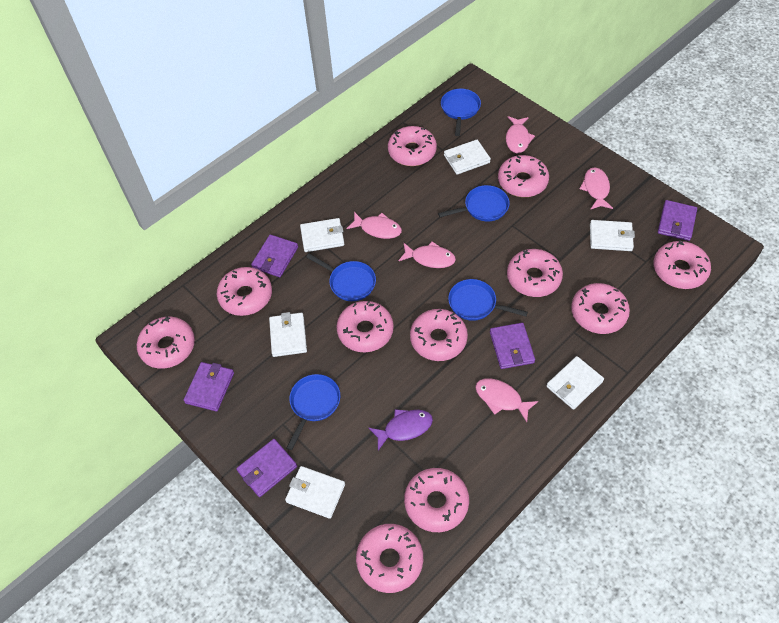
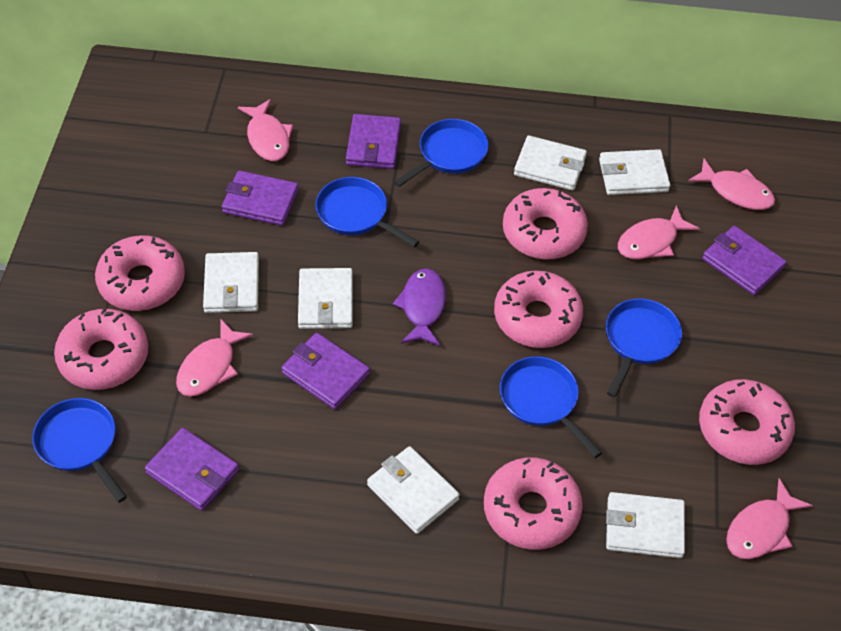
pink donut: 11 -> 6

